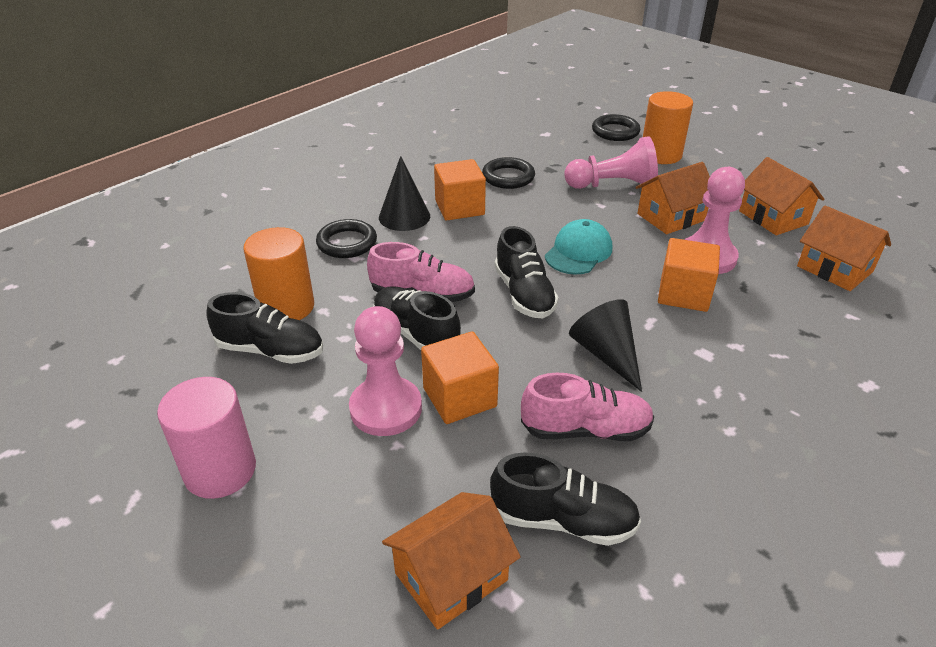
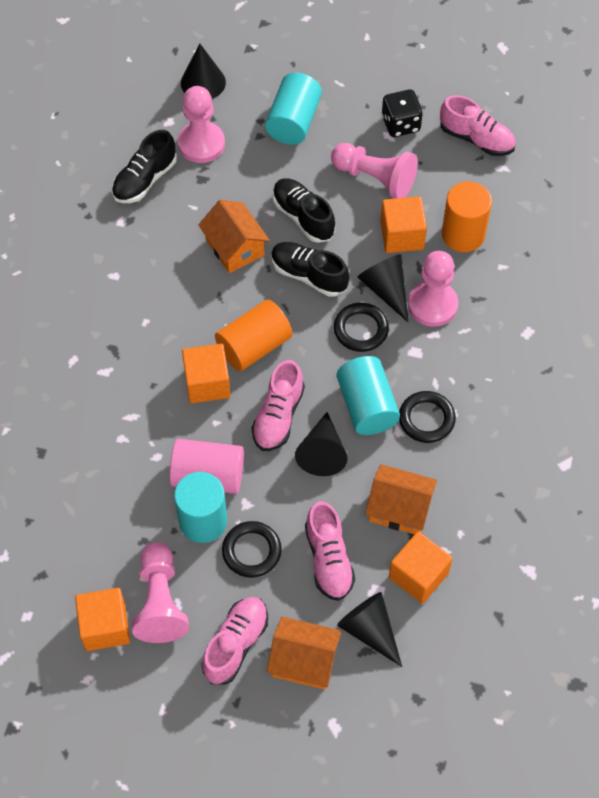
black cone: 2 -> 4
black dice: 0 -> 1
black shoe: 4 -> 3
orange cube: 3 -> 4
orange house: 4 -> 3
pink pawn: 3 -> 4
pink shoe: 2 -> 4
turquoise cap: 1 -> 0
turquoise cylinder: 0 -> 3

